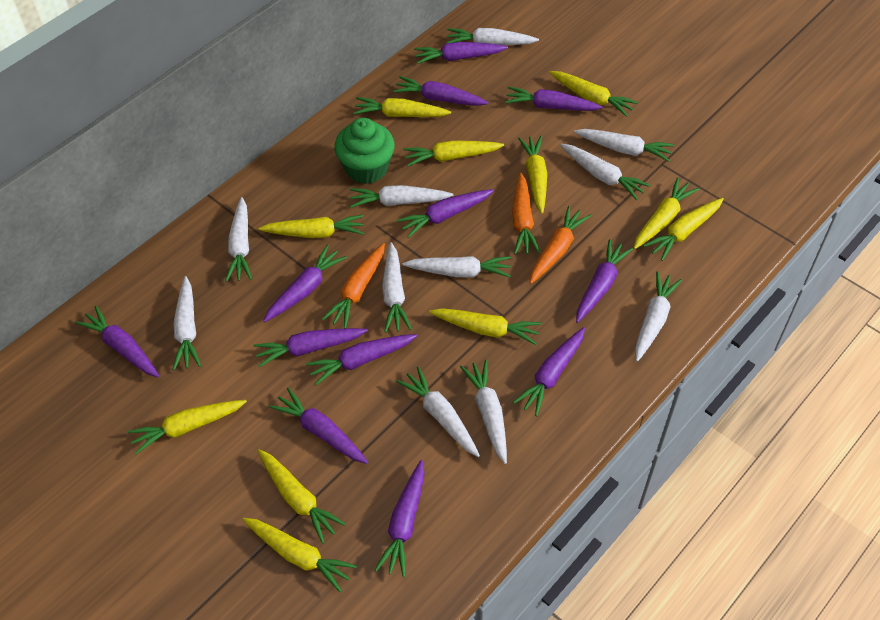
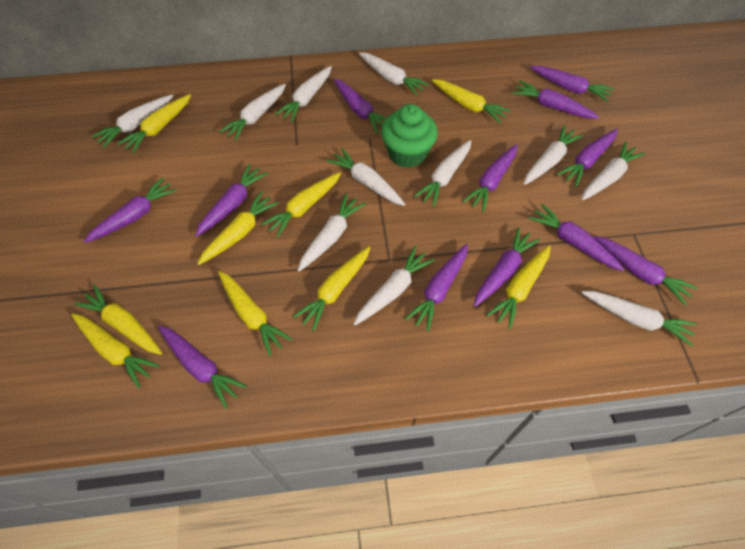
orange carrot: 3 -> 0
yellow carrot: 11 -> 9

